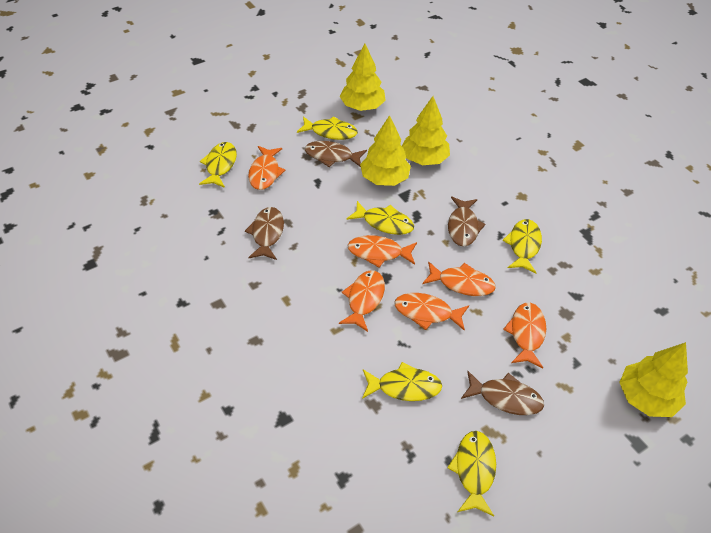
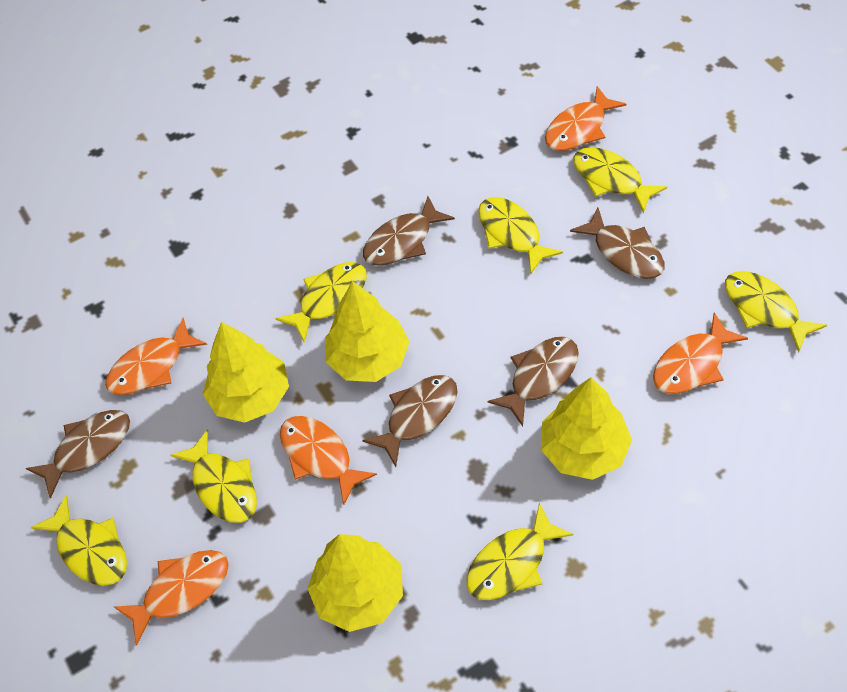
brown fish: 4 -> 5
orange fish: 6 -> 5
yellow fish: 6 -> 7

